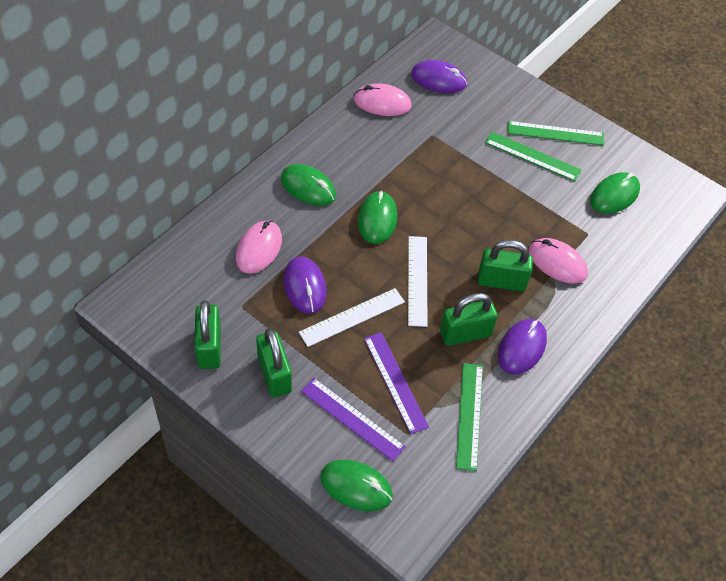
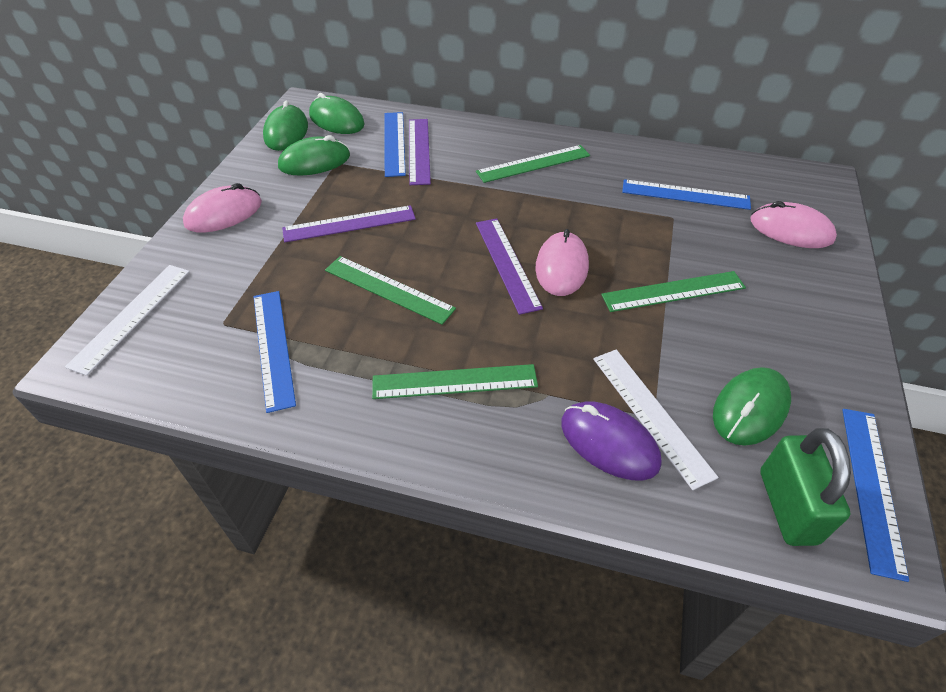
blue ruler: 0 -> 4
green padlock: 4 -> 1
green ruler: 3 -> 4
purple mouse: 3 -> 1
purple ruler: 2 -> 3

